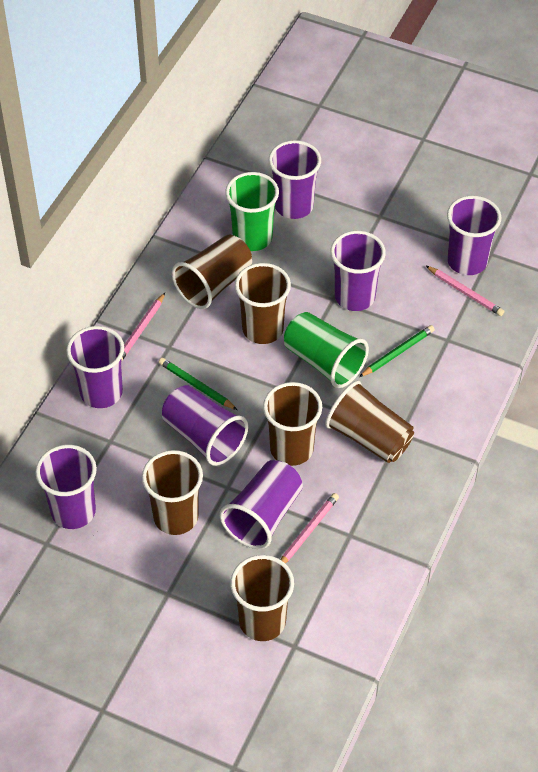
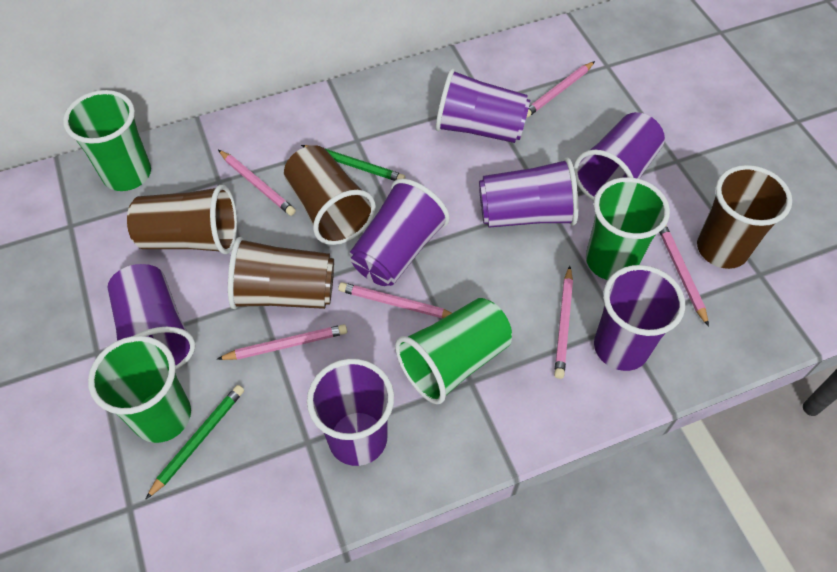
brown cup: 6 -> 4
green cup: 2 -> 4
pink pencil: 3 -> 6

